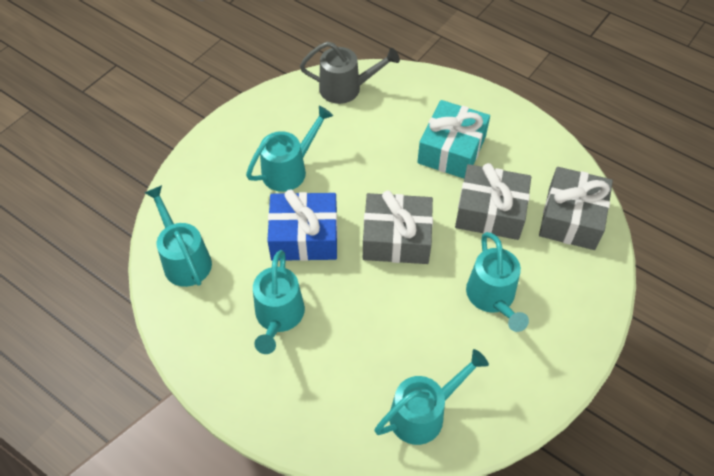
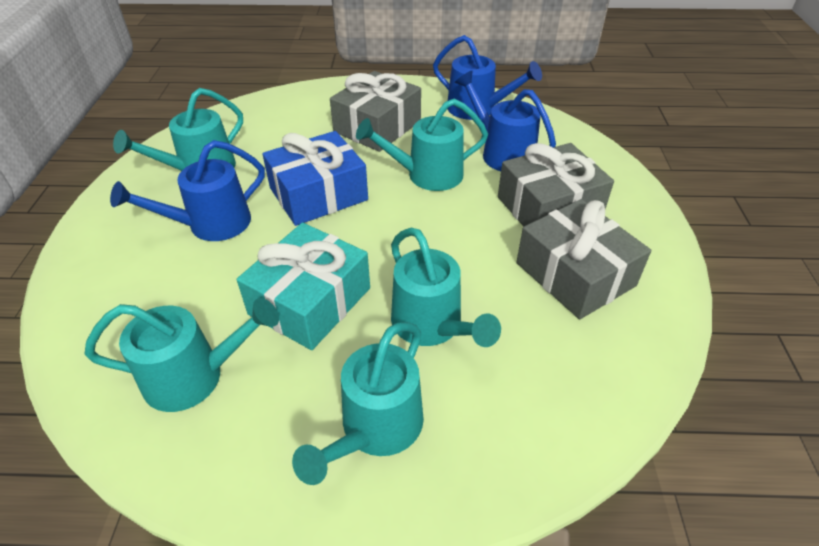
blue watering can: 0 -> 3
grey watering can: 1 -> 0

